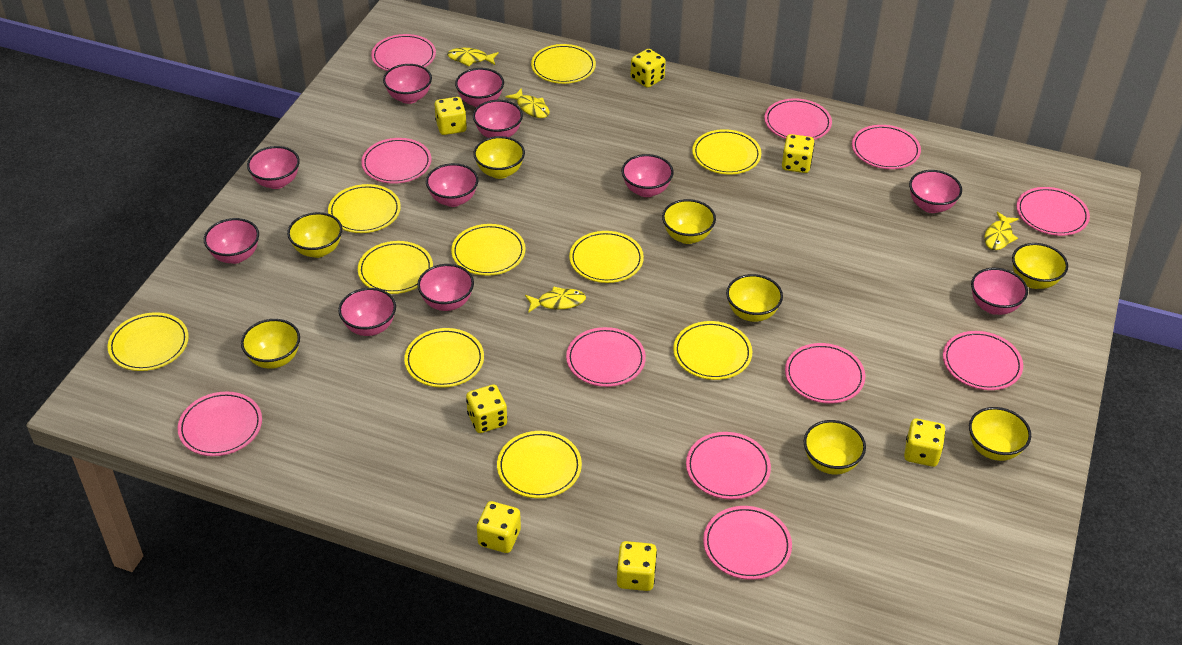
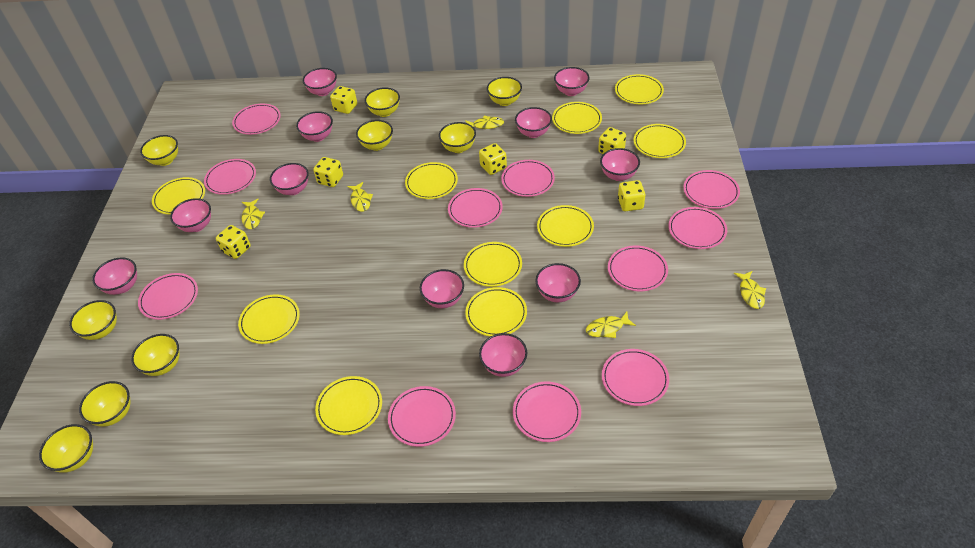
yellow bowl: 8 -> 9
yellow dice: 7 -> 6
yellow fish: 4 -> 5

